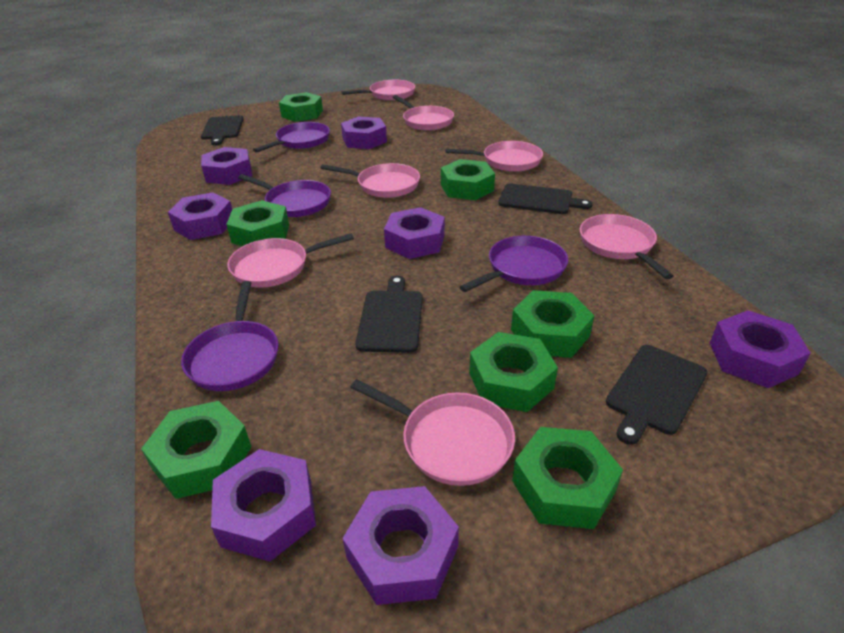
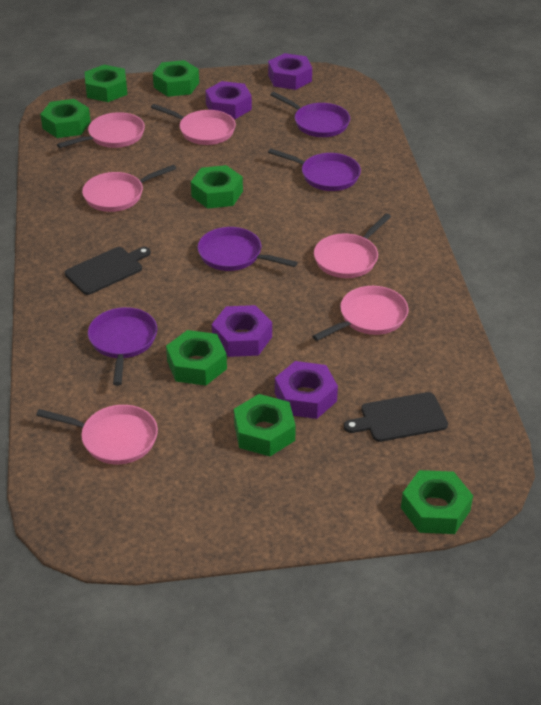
black cutting board: 4 -> 2
pink pan: 7 -> 6
purple nut: 7 -> 4

